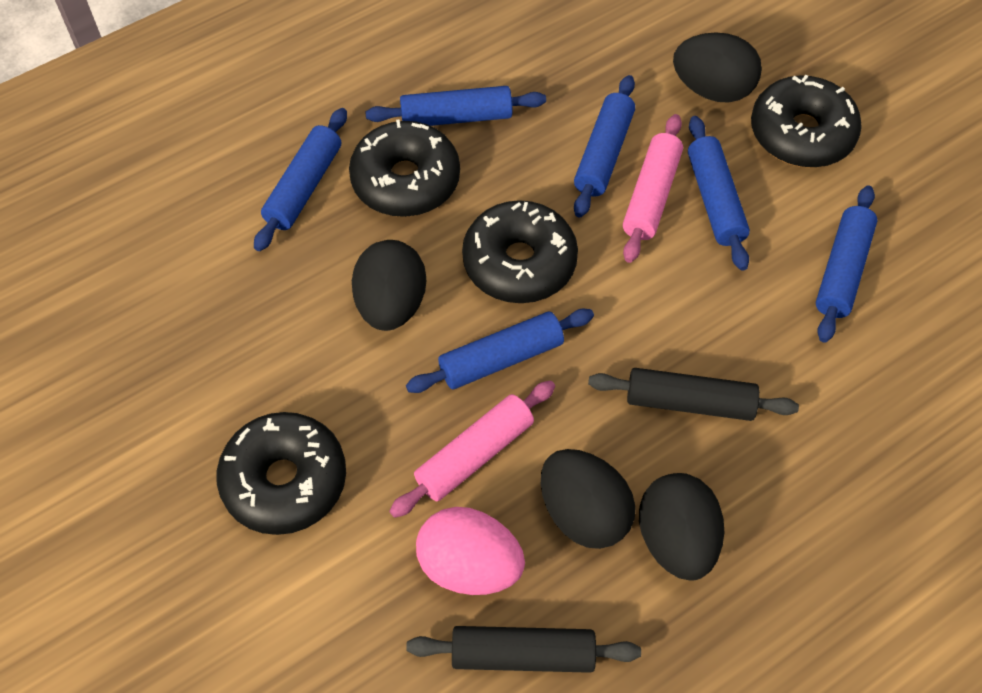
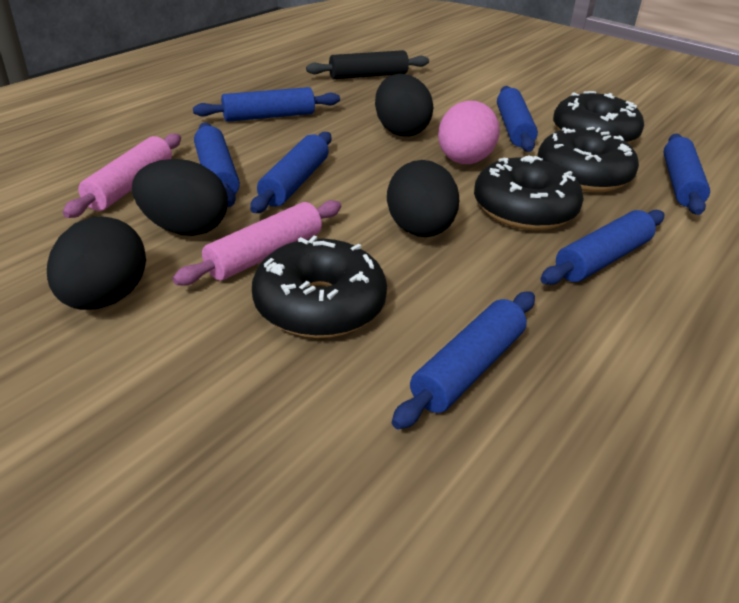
black rolling pin: 2 -> 1
blue rolling pin: 6 -> 7

